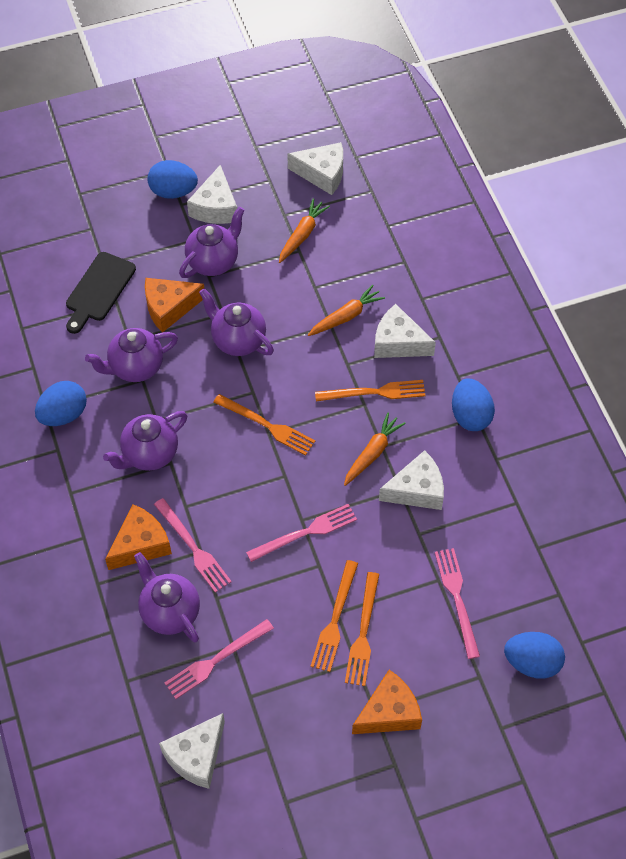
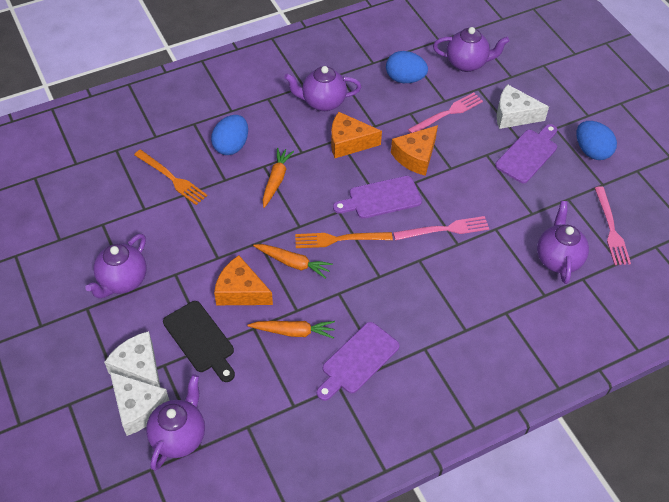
blue egg: 4 -> 3
orange fork: 4 -> 2
pink fork: 4 -> 3
purple cutting board: 0 -> 3
white cheese: 5 -> 3

